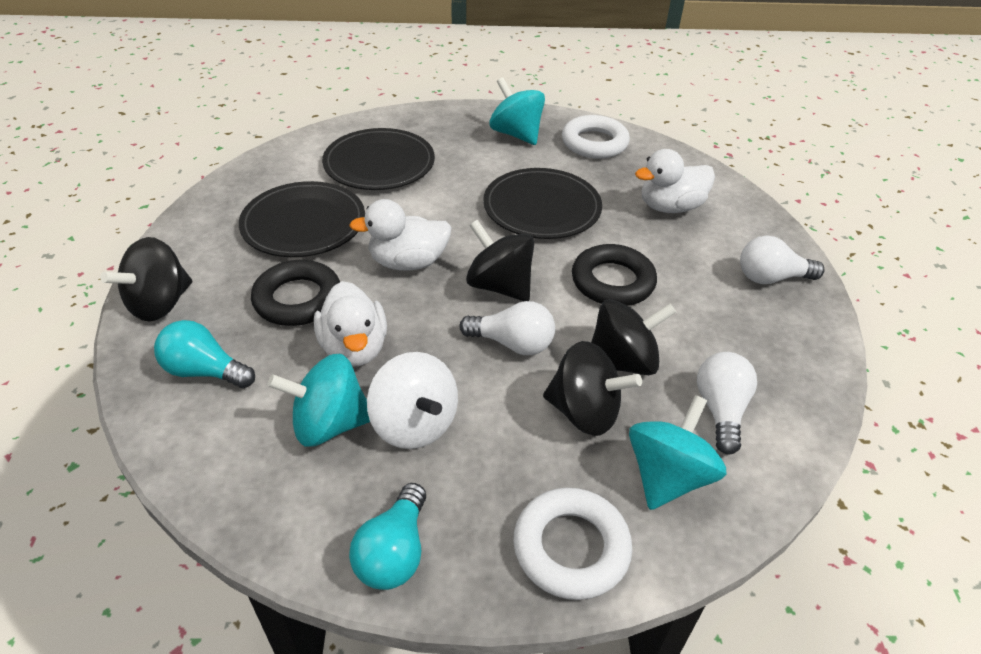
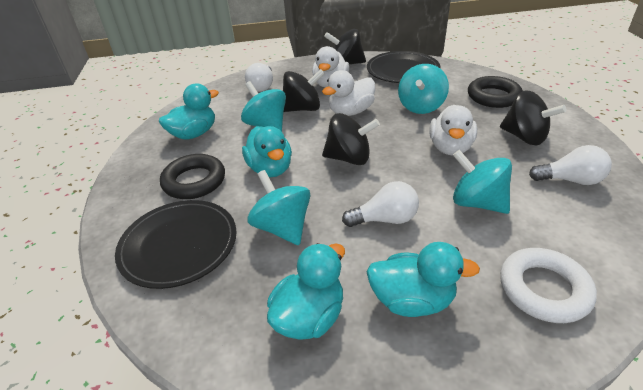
black plate: 3 -> 2
turquoise duck: 0 -> 4
turquoise light bulb: 2 -> 0
turquoise spinning top: 3 -> 4
white ring: 2 -> 1
white spinning top: 1 -> 0

